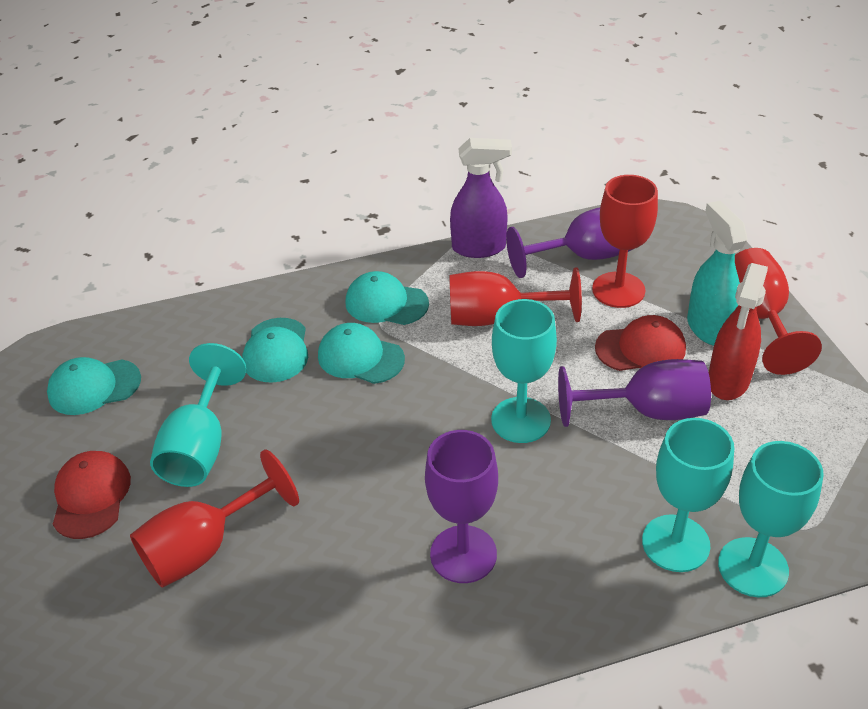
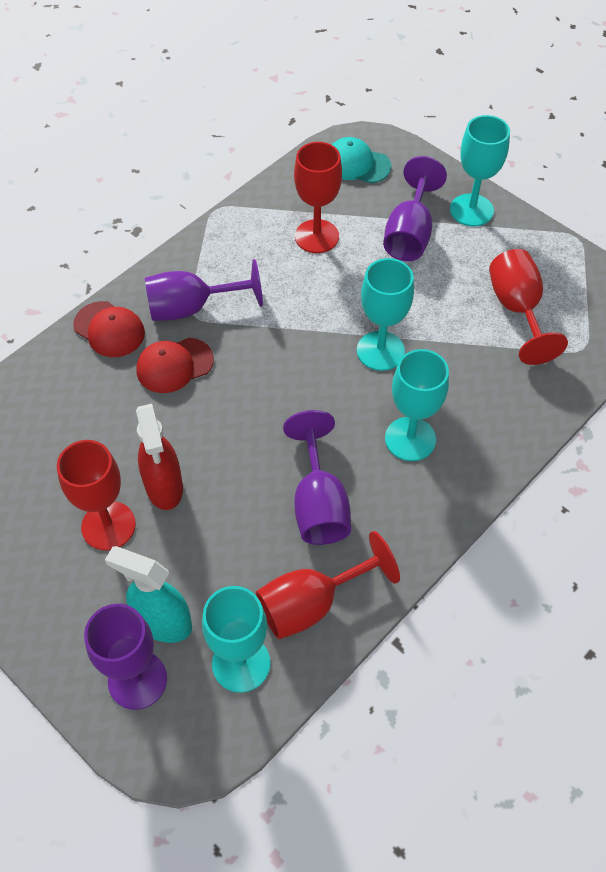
purple goblet: 3 -> 4
purple spray bottle: 1 -> 0
turquoise cap: 4 -> 1

